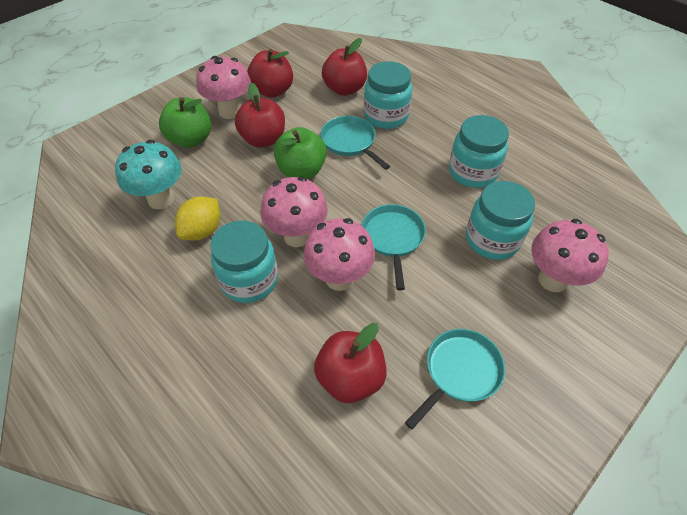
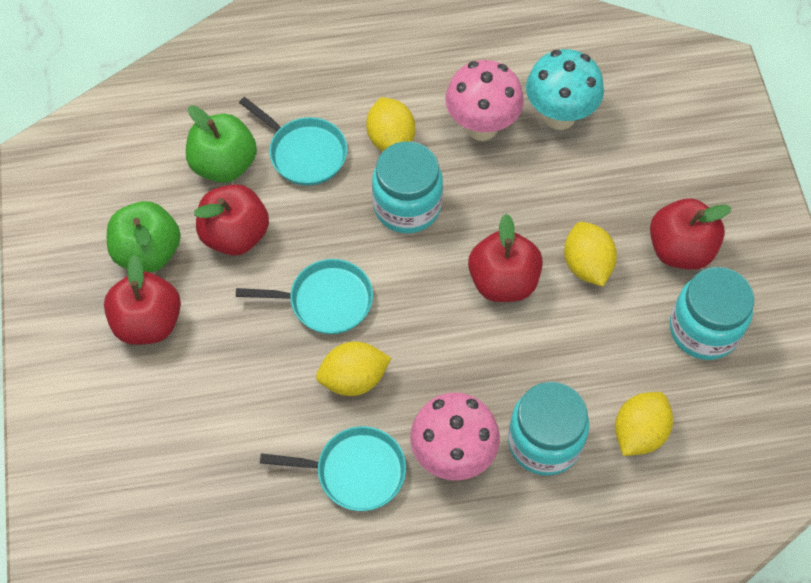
pink mushroom: 4 -> 2
turquoise jar: 4 -> 3
yellow lemon: 1 -> 4

